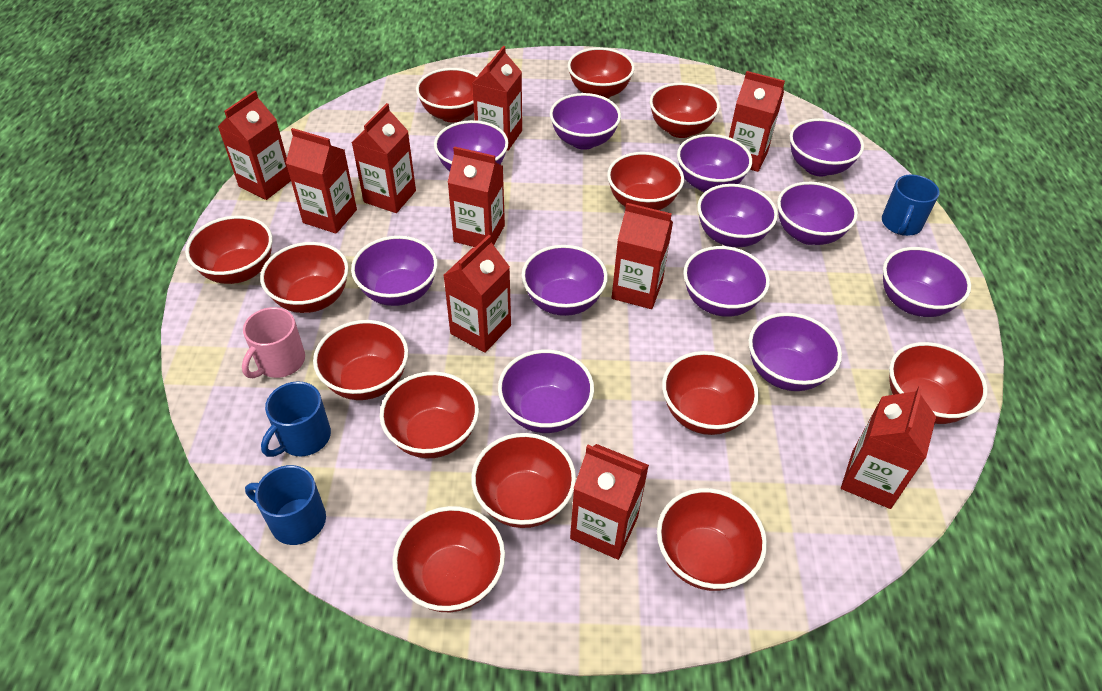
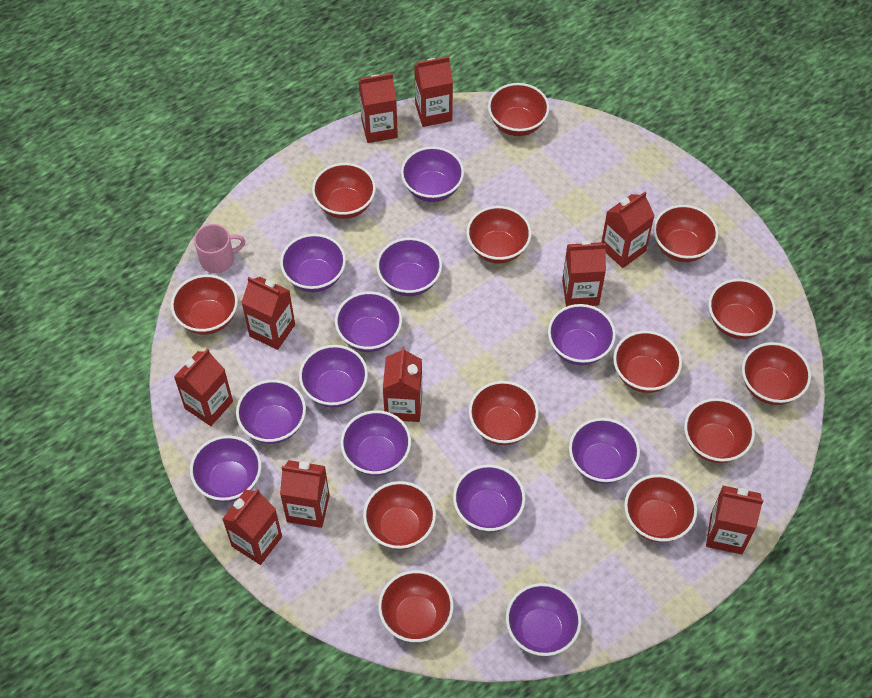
blue mug: 3 -> 0

